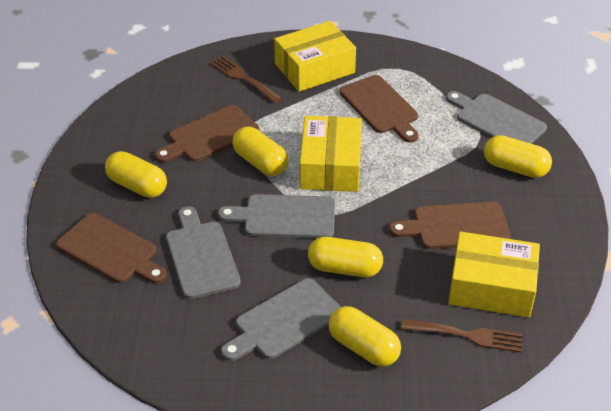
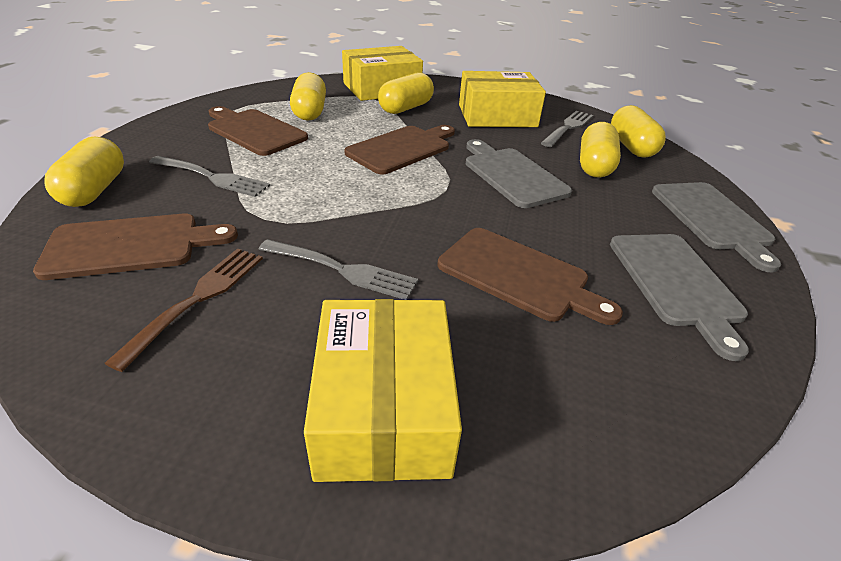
brown fork: 2 -> 1
grey cutting board: 4 -> 3
grey fork: 0 -> 3

